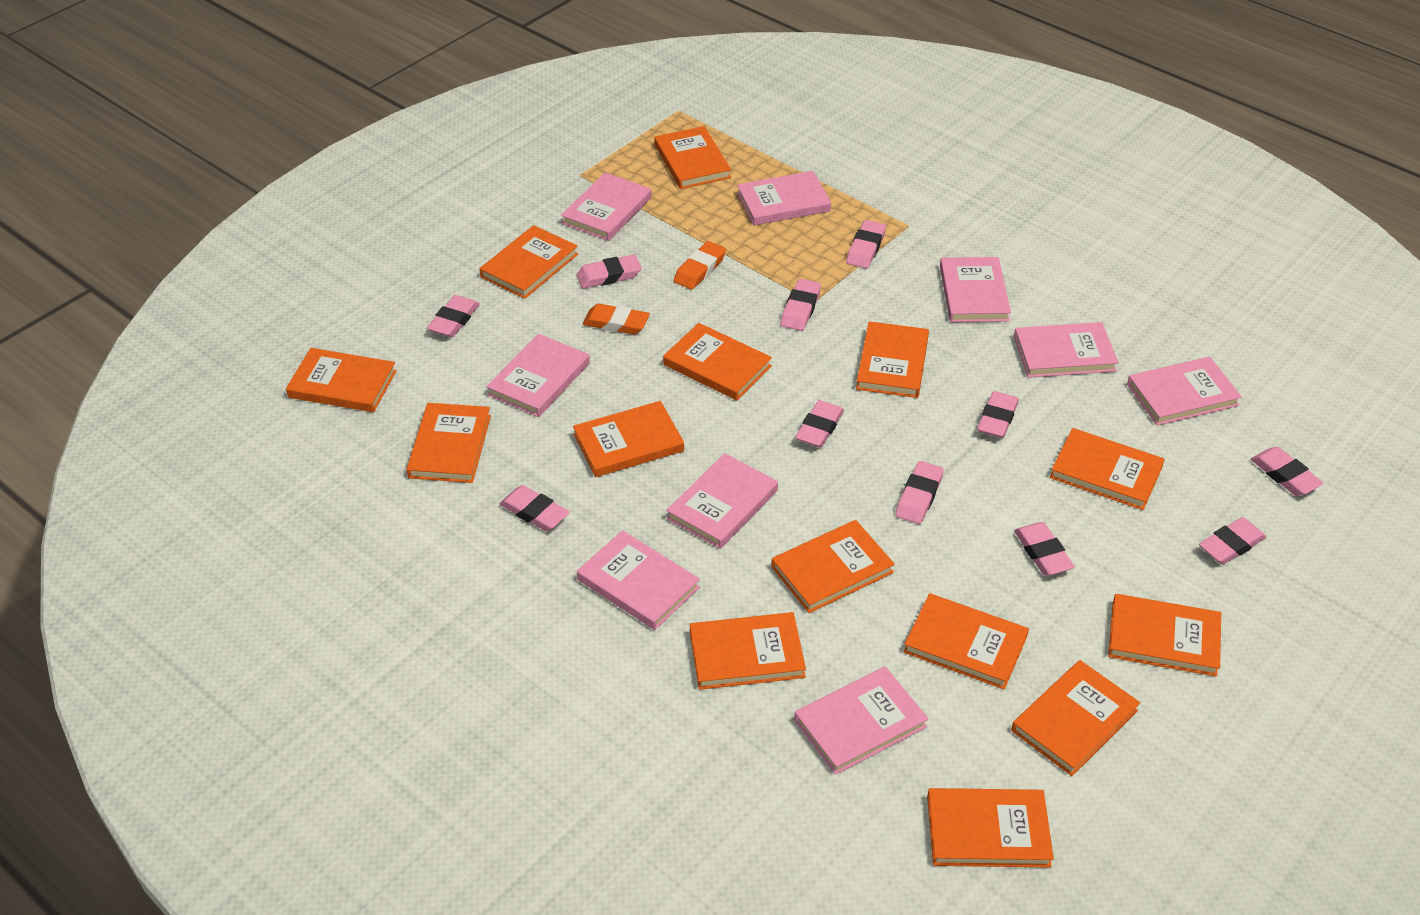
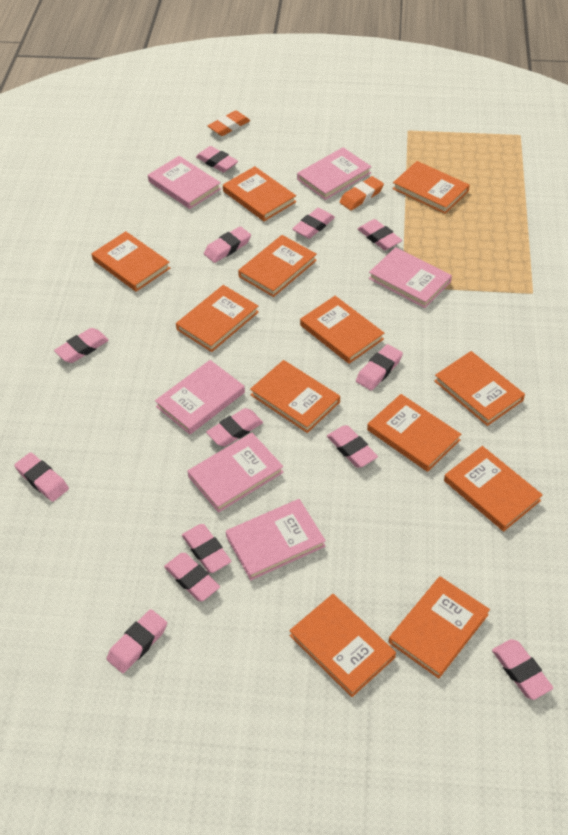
orange book: 14 -> 12
pink book: 9 -> 6
pink eraser: 11 -> 13

